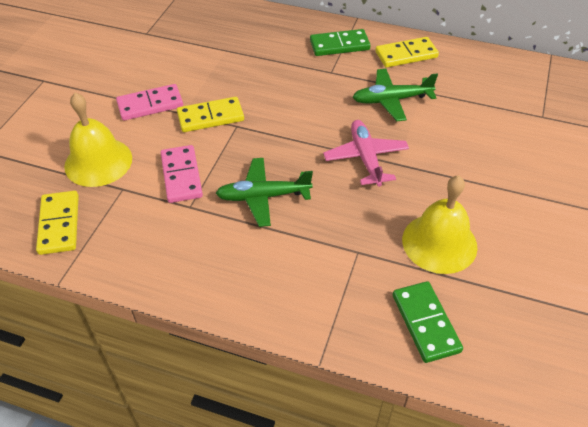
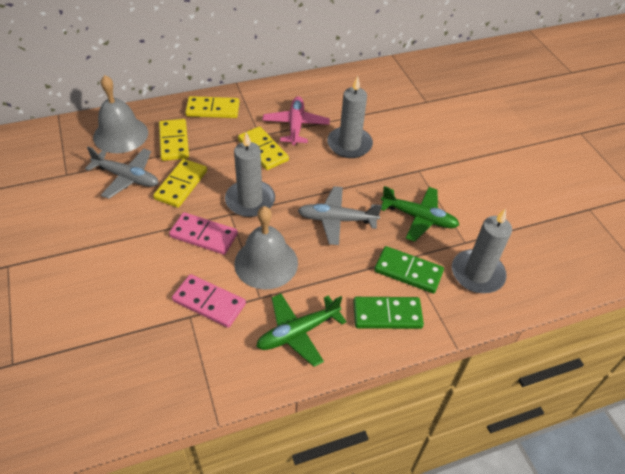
grey bell: 0 -> 2
grey candle: 0 -> 3
grey plane: 0 -> 2
yellow bell: 2 -> 0
yellow domino: 3 -> 4

